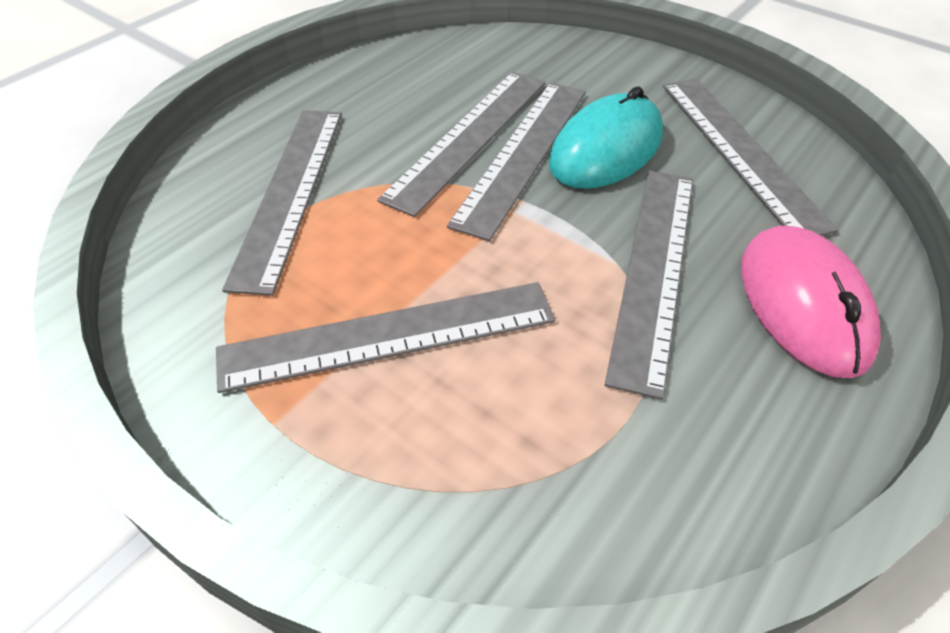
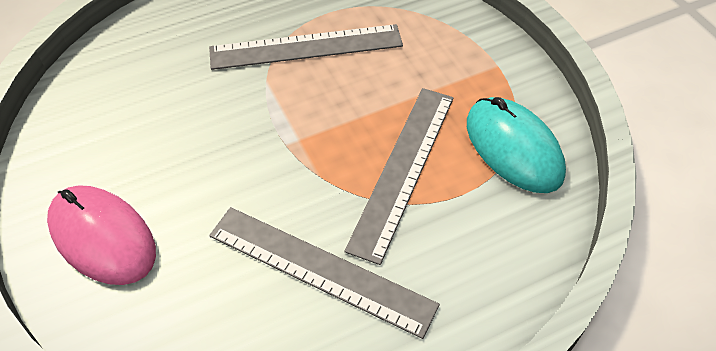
grey ruler: 6 -> 3

